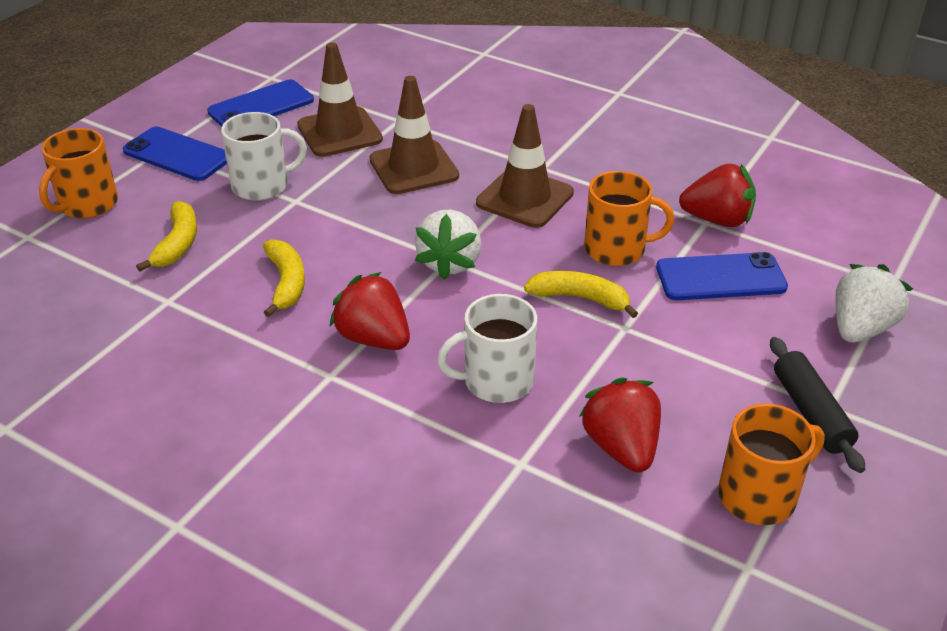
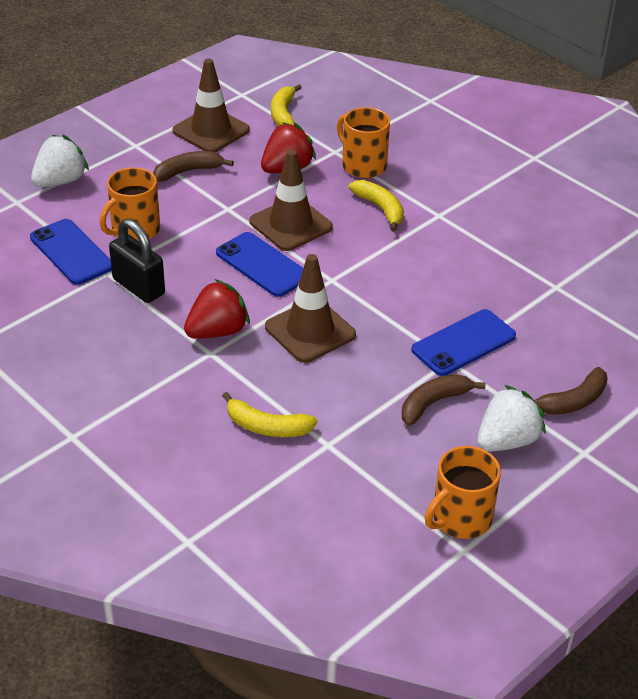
black padlock: 0 -> 1
black rolling pin: 1 -> 0
brown banana: 0 -> 3
red strawberry: 3 -> 2
white mug: 2 -> 0

